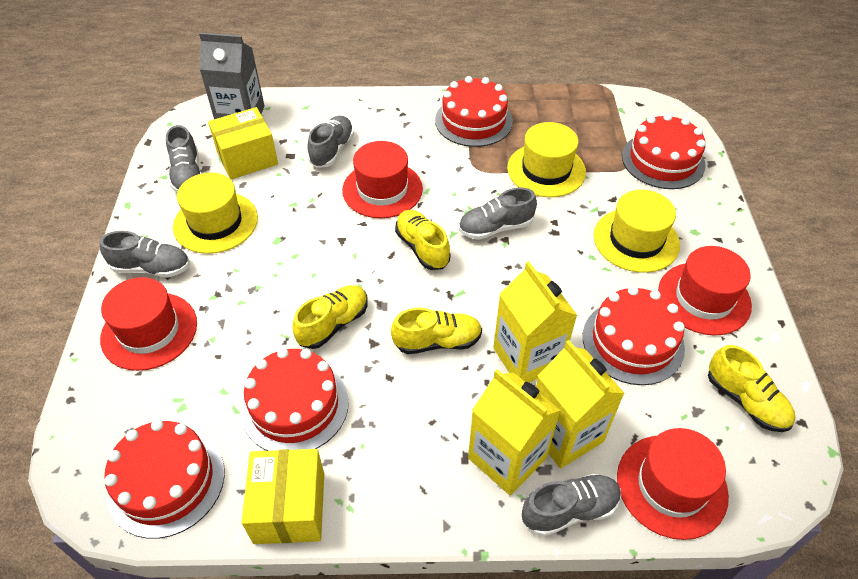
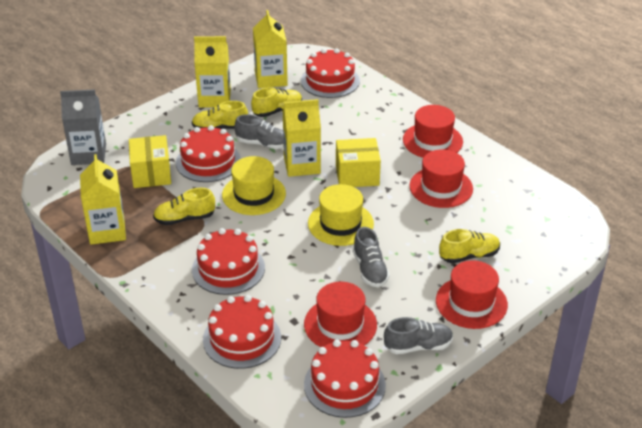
grey shoe: 5 -> 3
yellow carton: 3 -> 4
yellow hat: 3 -> 2

